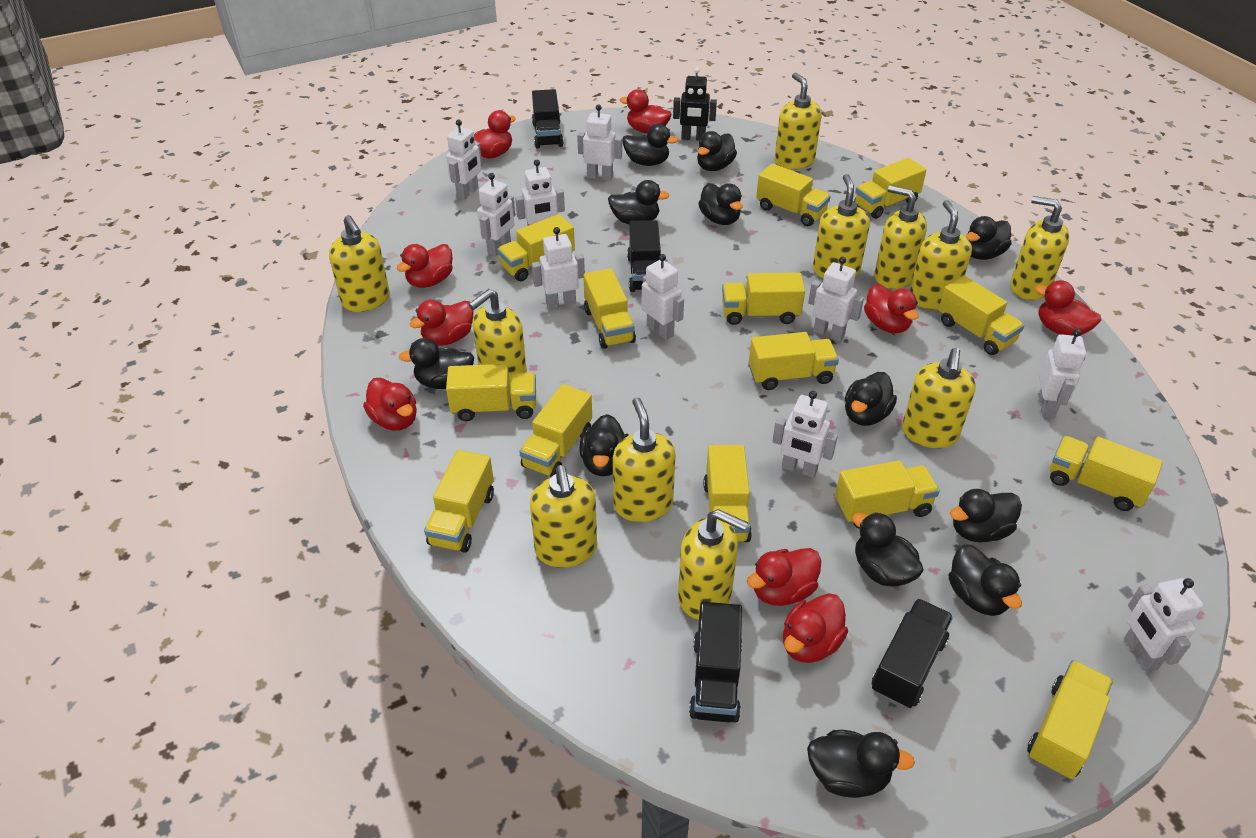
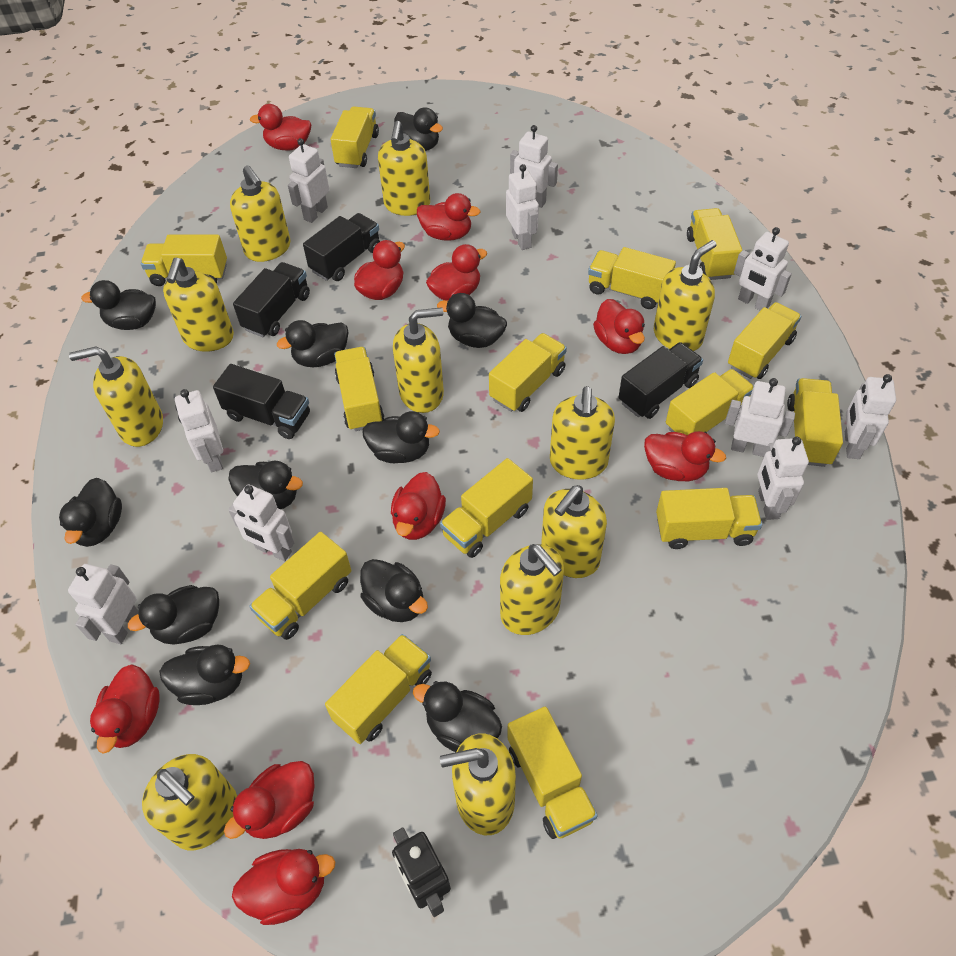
black duck: 12 -> 11
red duck: 9 -> 10

